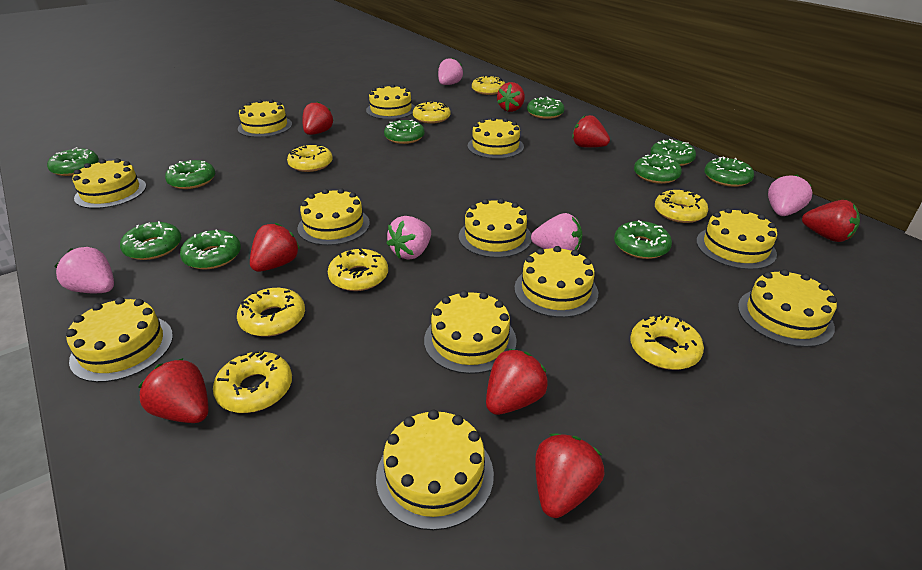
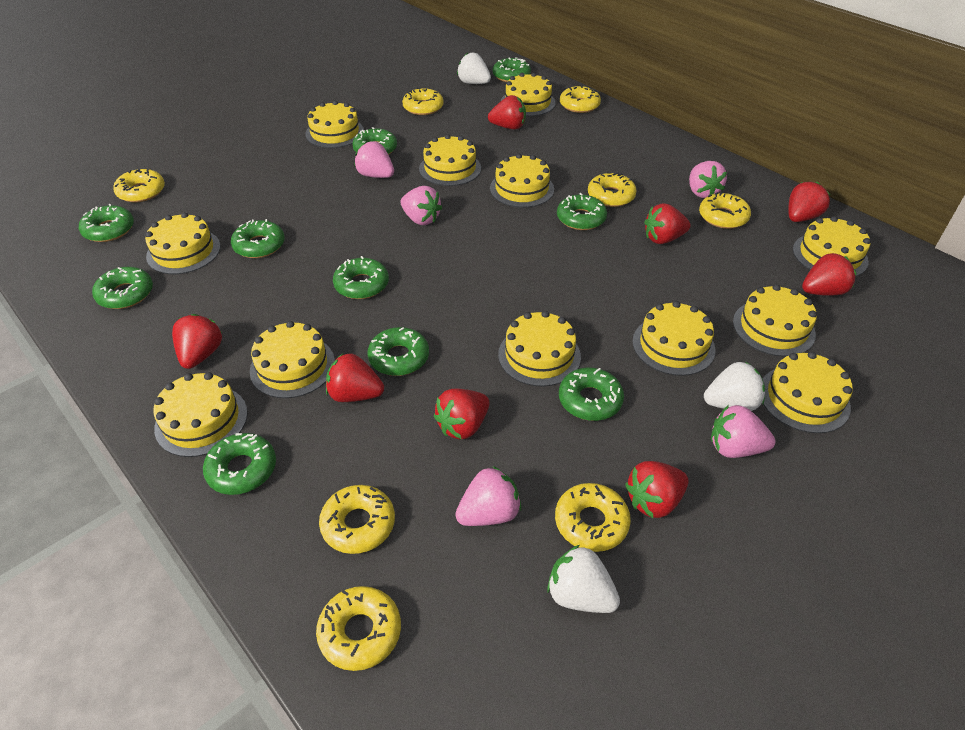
white strawberry: 0 -> 3

